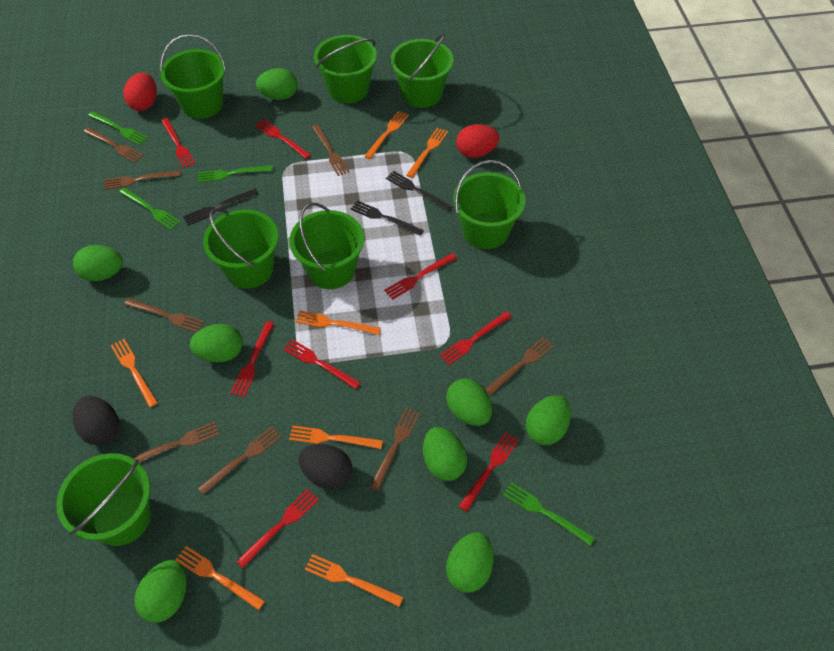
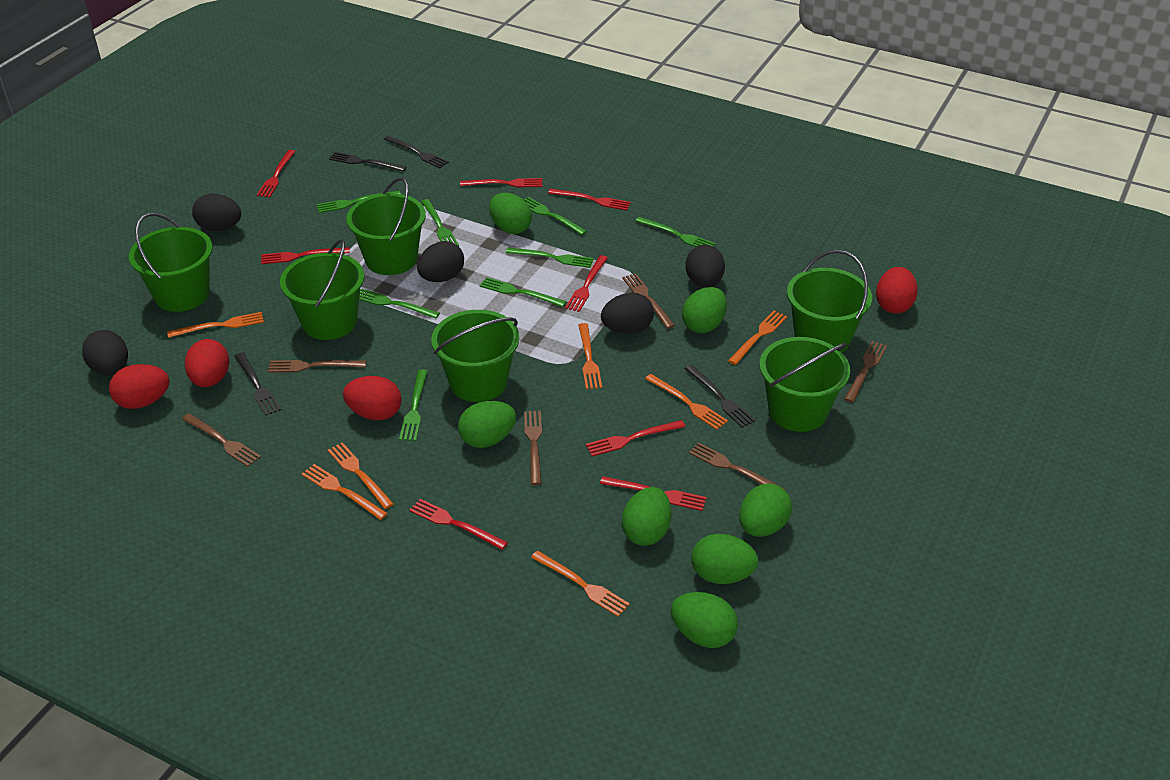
black egg: 2 -> 5
black fork: 3 -> 4
brown fork: 8 -> 6
green bucket: 7 -> 6
green egg: 8 -> 7
green fork: 4 -> 8
red egg: 2 -> 4

